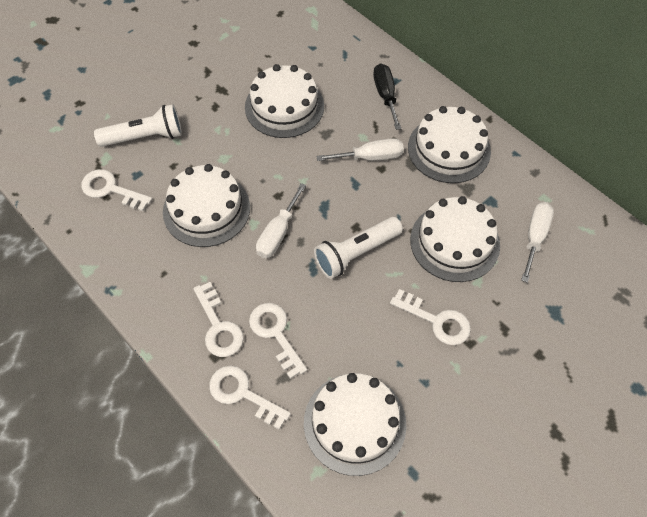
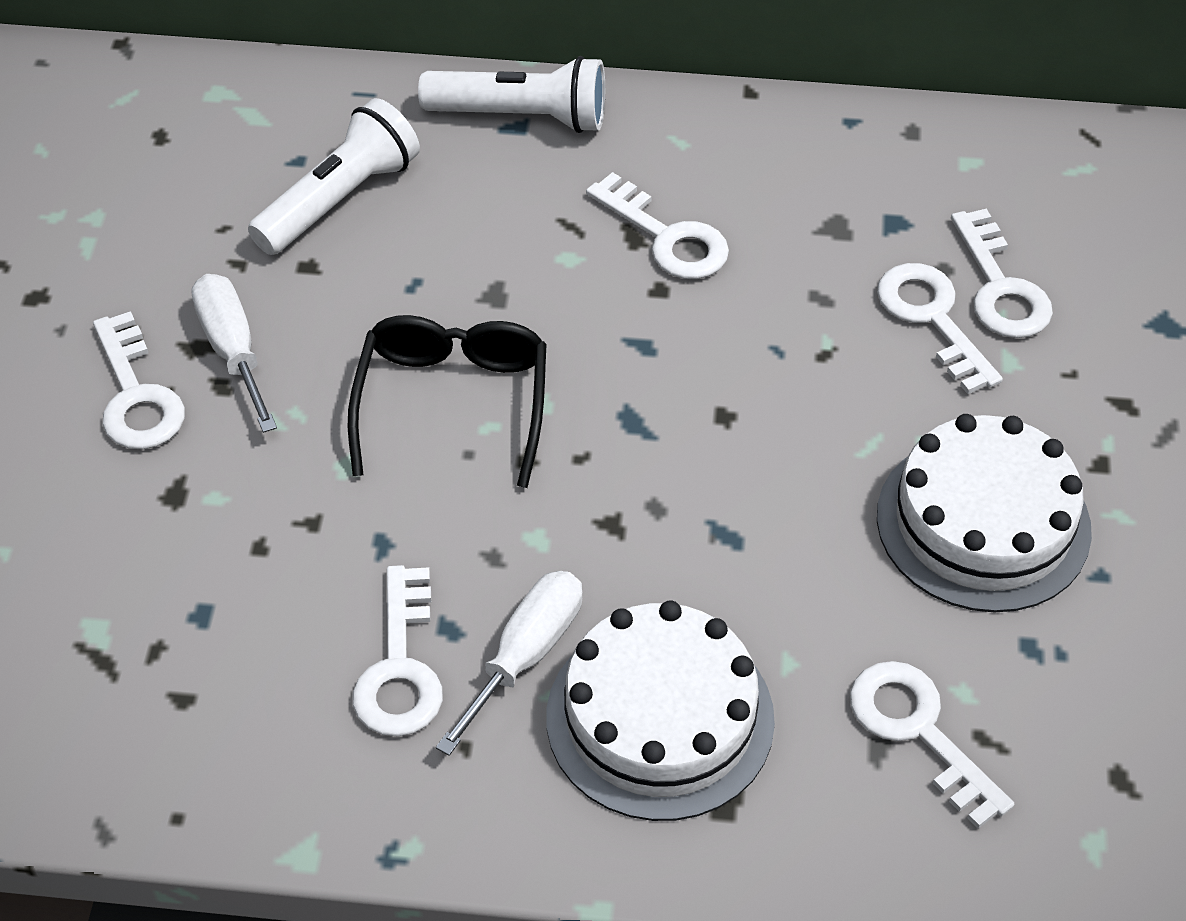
black glasses: 0 -> 1
black screwdriver: 1 -> 0
white cake: 5 -> 2
white key: 5 -> 6
white screwdriver: 3 -> 2

